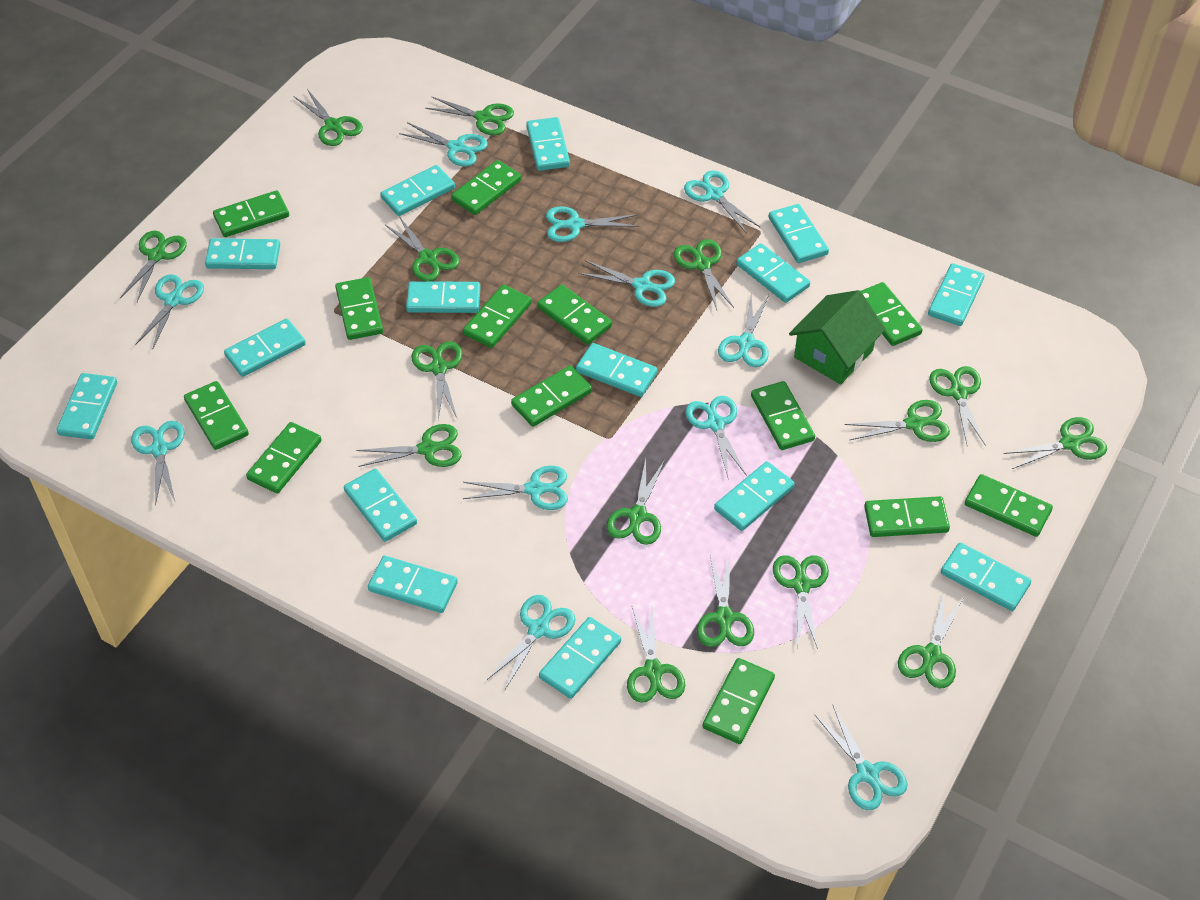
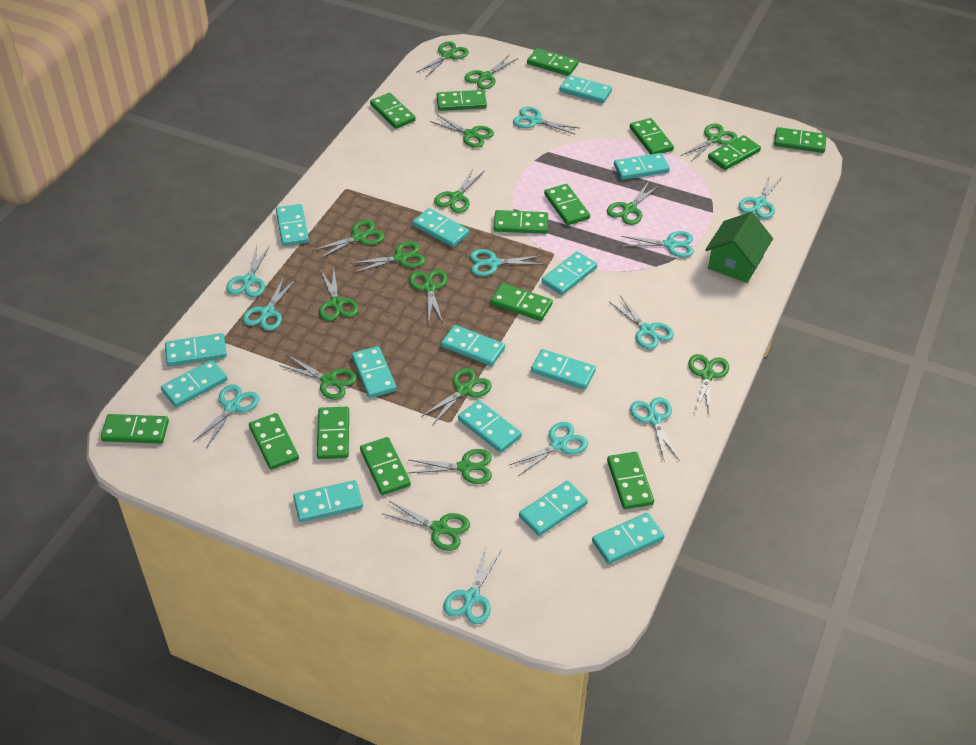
green domino: 13 -> 14
turquoise domino: 15 -> 14

